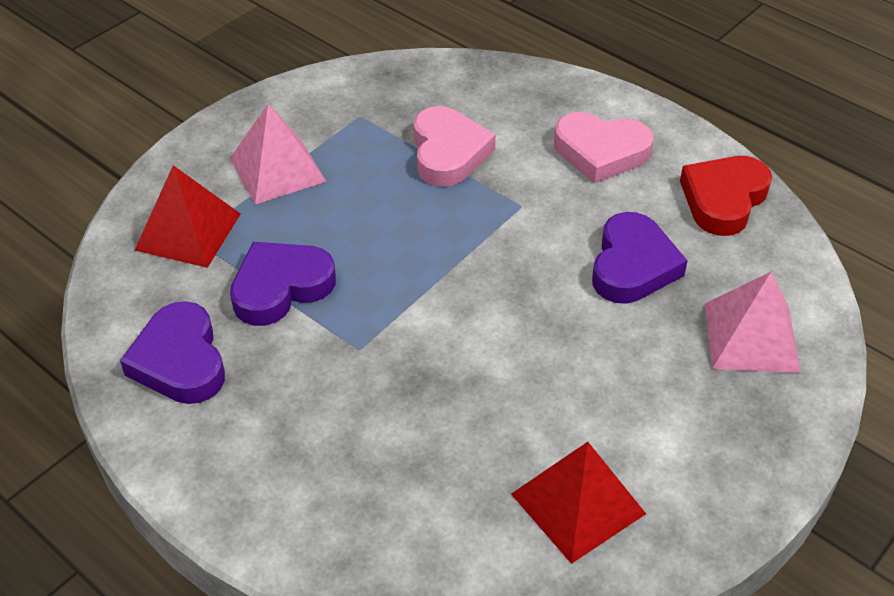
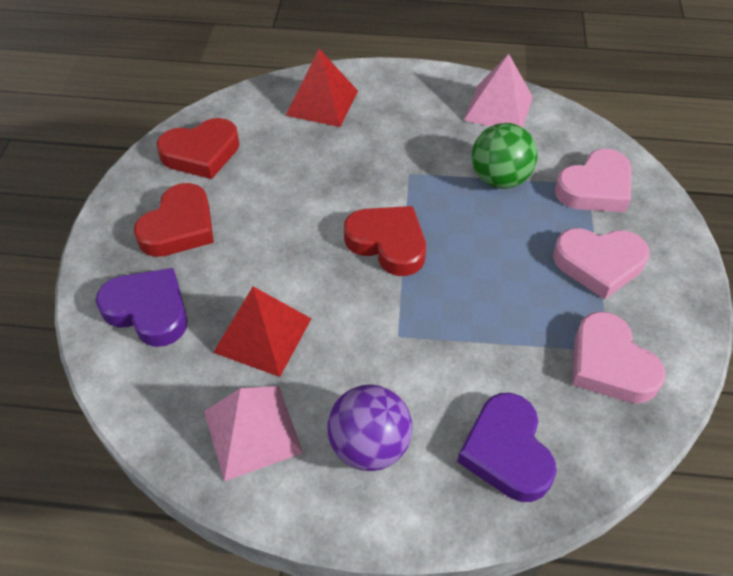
green ball: 0 -> 1
pink heart: 2 -> 3
purple ball: 0 -> 1
purple heart: 3 -> 2
red heart: 1 -> 3

